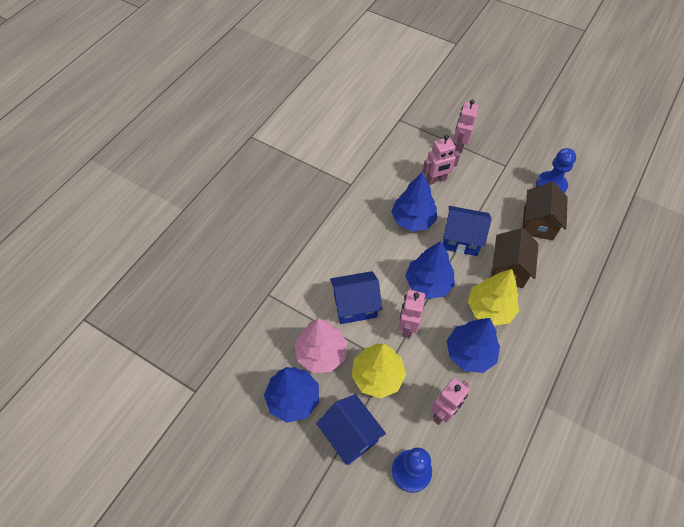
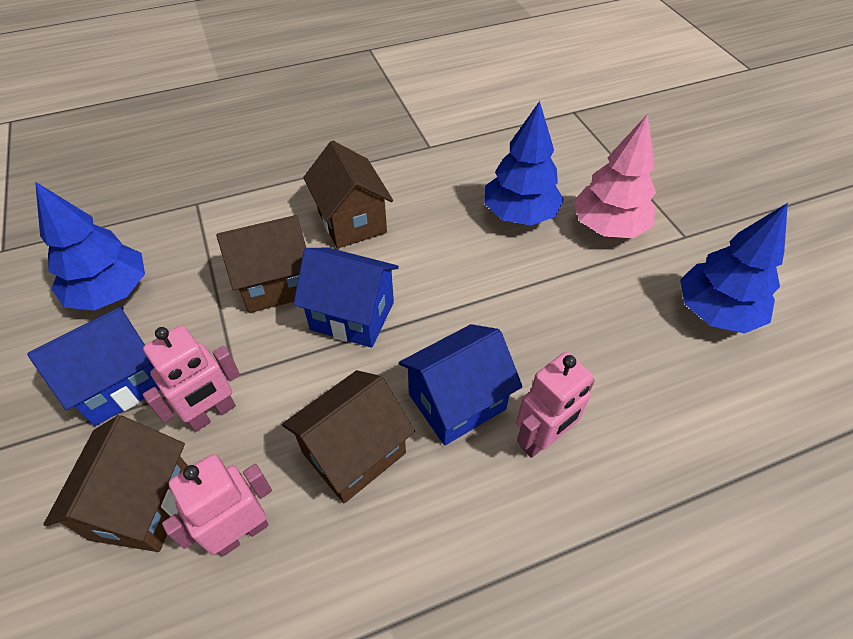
blue pawn: 2 -> 0
blue tree: 4 -> 3
brown house: 2 -> 4
pink robot: 4 -> 3
yellow tree: 2 -> 0

